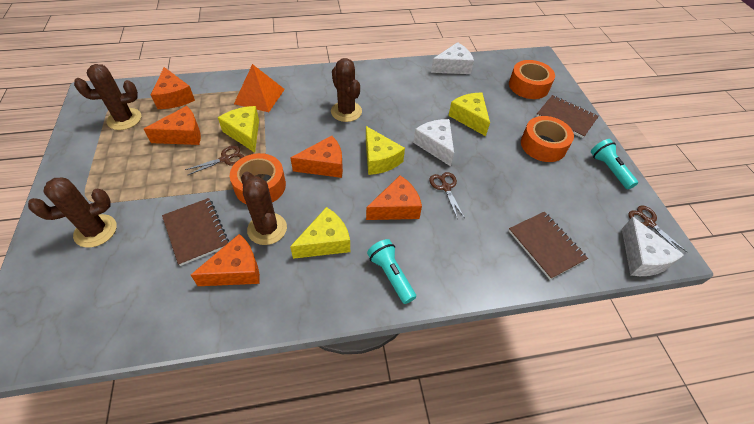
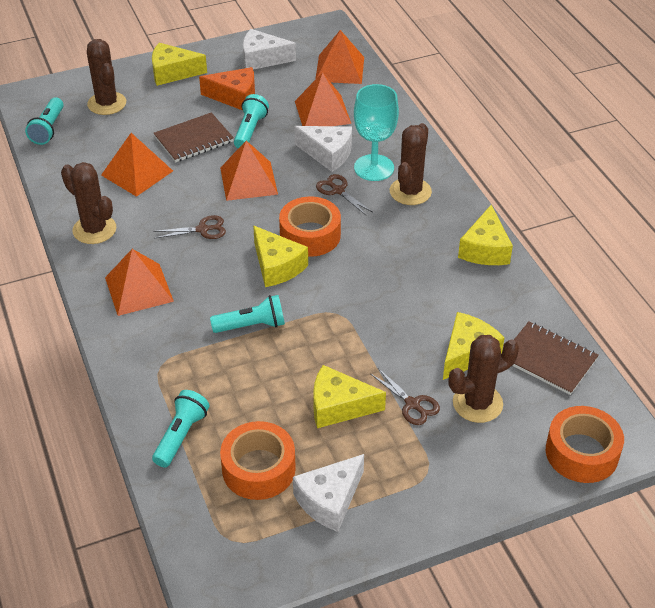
brown notebook: 3 -> 2
orange cheese: 5 -> 1
orange pyramid: 1 -> 5
turquoise flashlight: 2 -> 4
turquoise goblet: 0 -> 1
yellow cheese: 4 -> 5

